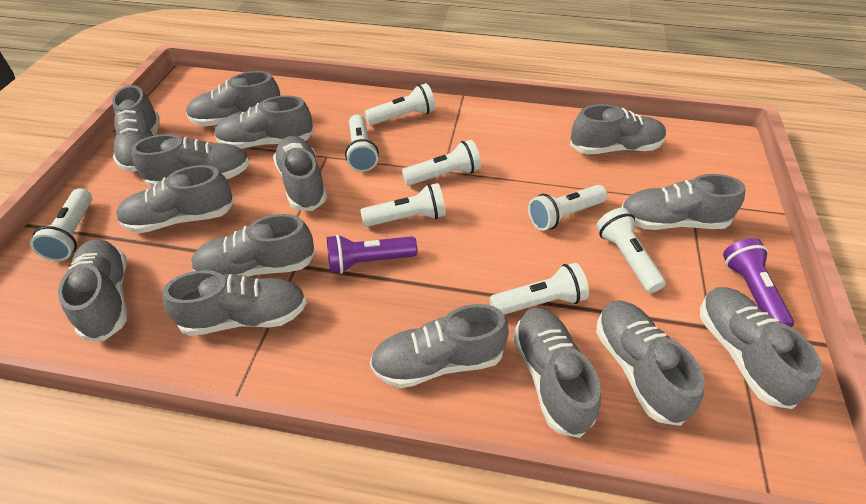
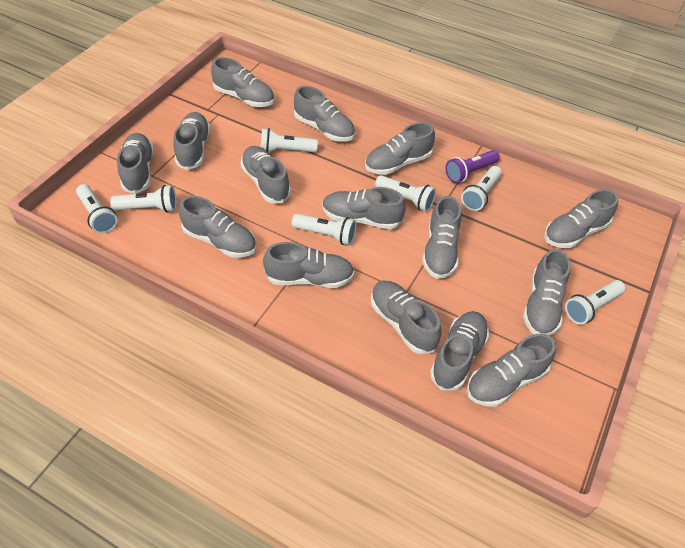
purple flashlight: 2 -> 1
white flashlight: 8 -> 7

